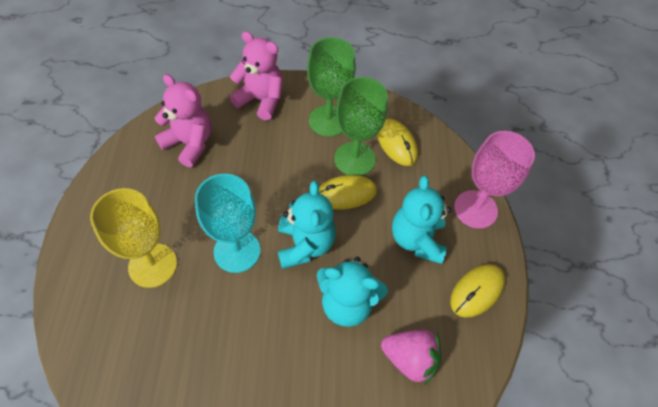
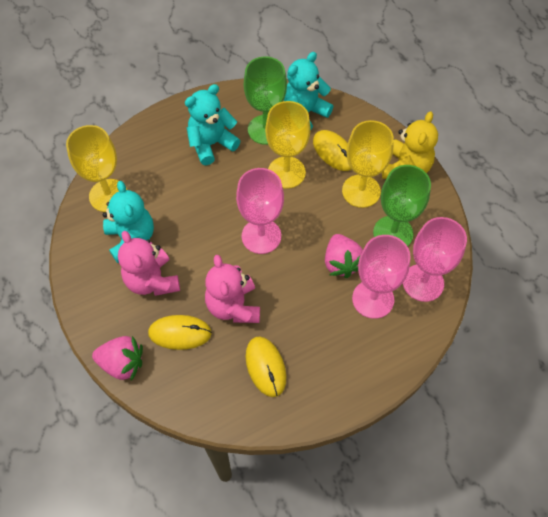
pink goblet: 1 -> 3
pink strawberry: 1 -> 2
turquoise goblet: 1 -> 0
yellow goblet: 1 -> 3
yellow teddy bear: 0 -> 1

